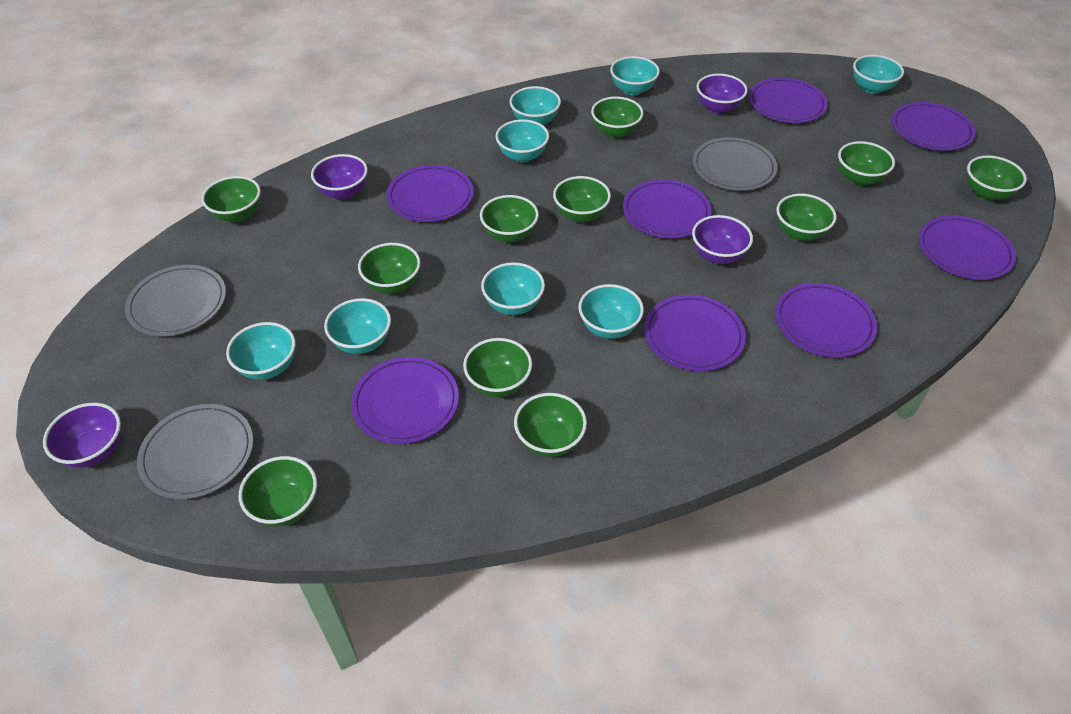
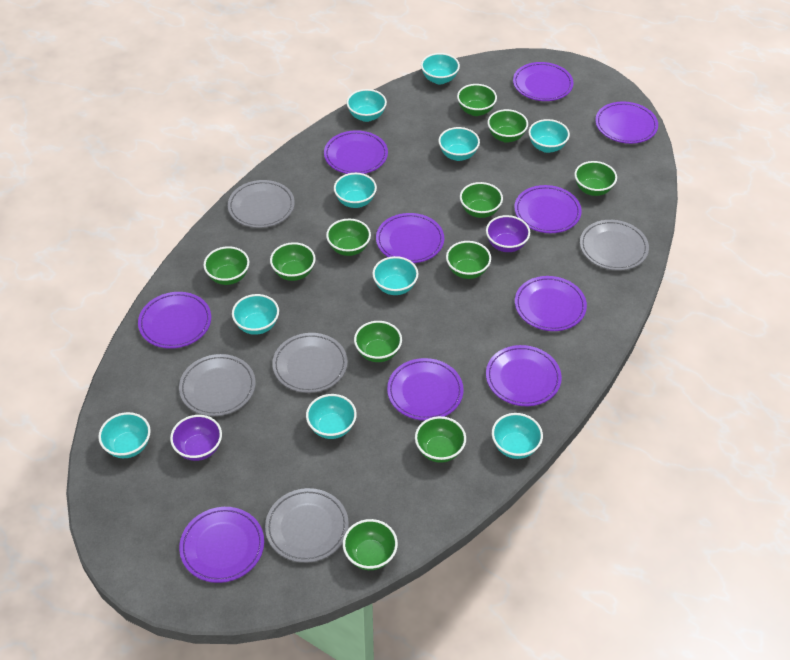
grey plate: 3 -> 5
purple bowl: 4 -> 2
purple plate: 8 -> 10
turquoise bowl: 8 -> 10

